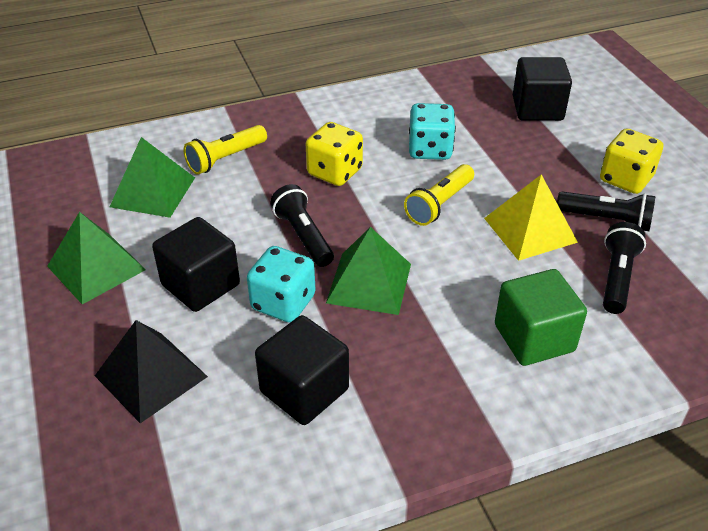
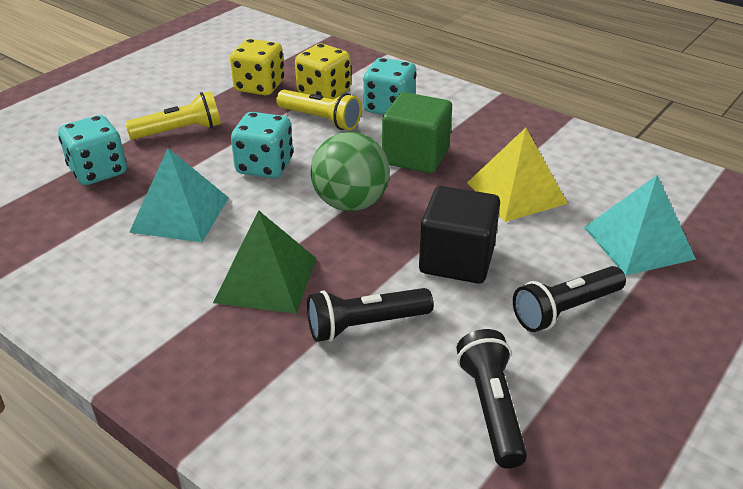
black cube: 3 -> 1
black pyramid: 1 -> 0
green ball: 0 -> 1
green pyramid: 3 -> 1
turquoise dice: 2 -> 3
turquoise pyramid: 0 -> 2

